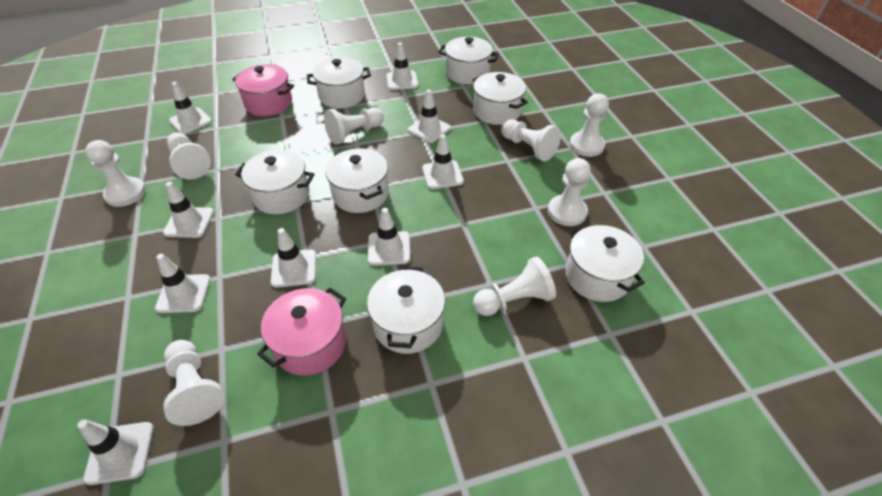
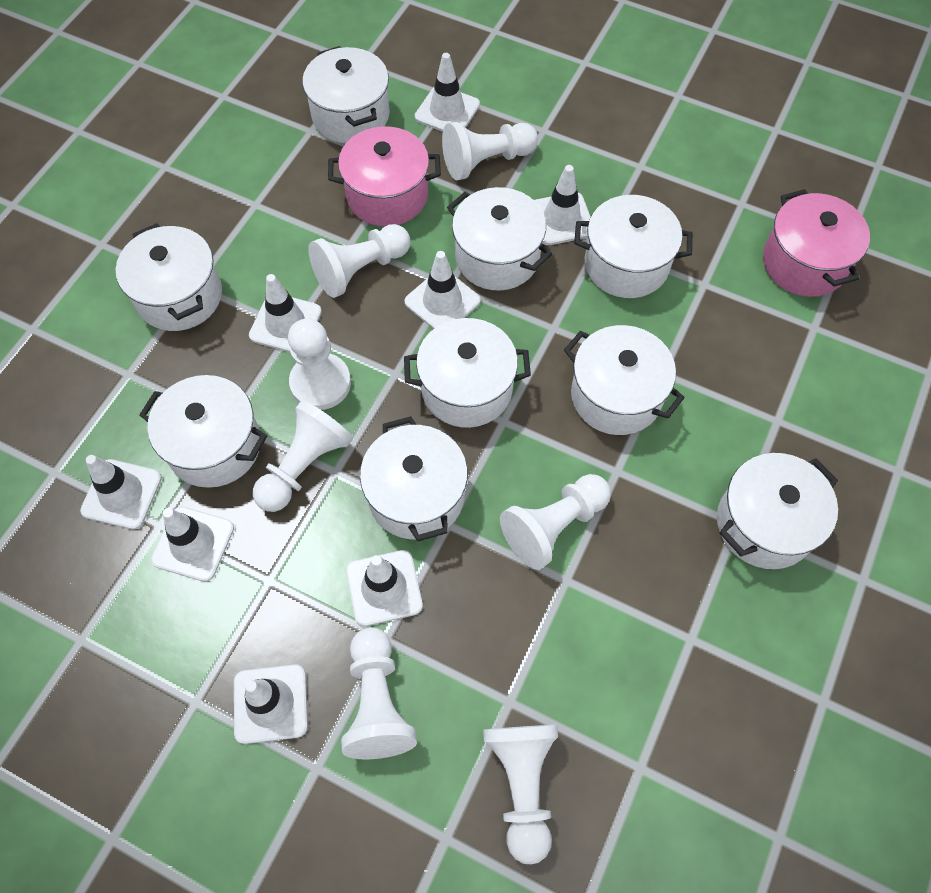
white pawn: 8 -> 7
white pot: 7 -> 9
white traffic cone: 9 -> 8

